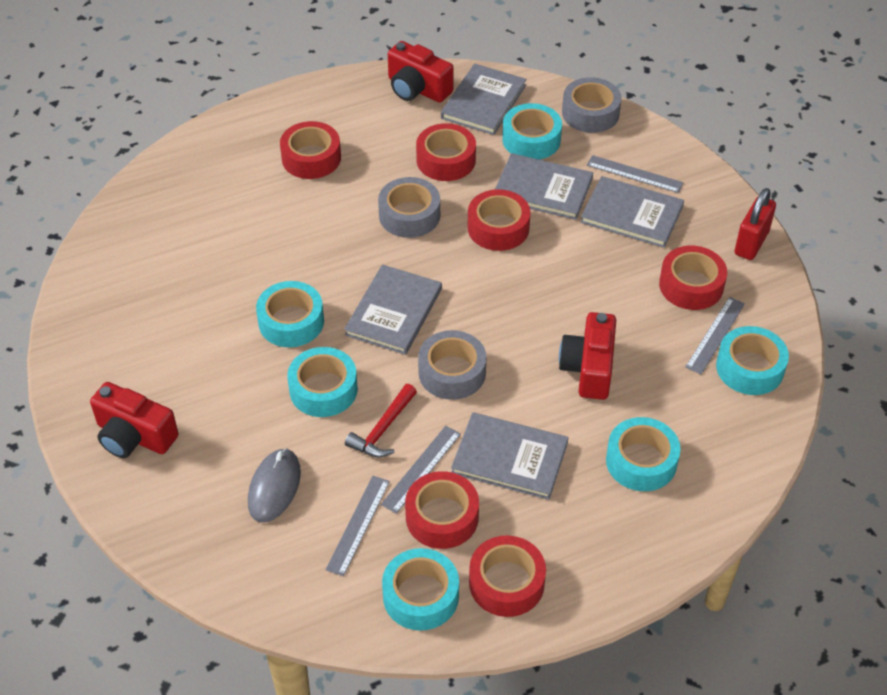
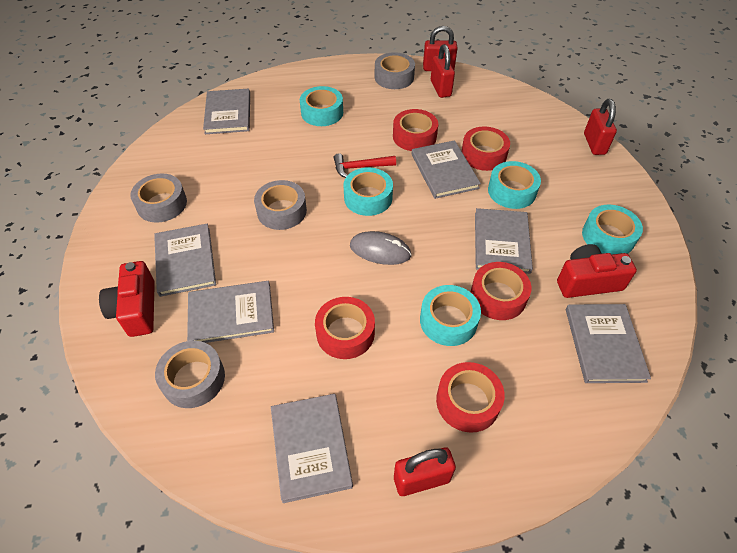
grey book: 5 -> 7
grey ruler: 4 -> 0
grey tape: 3 -> 4
red camera: 3 -> 2
red padlock: 1 -> 4
red tape: 6 -> 5
turquoise tape: 6 -> 5

